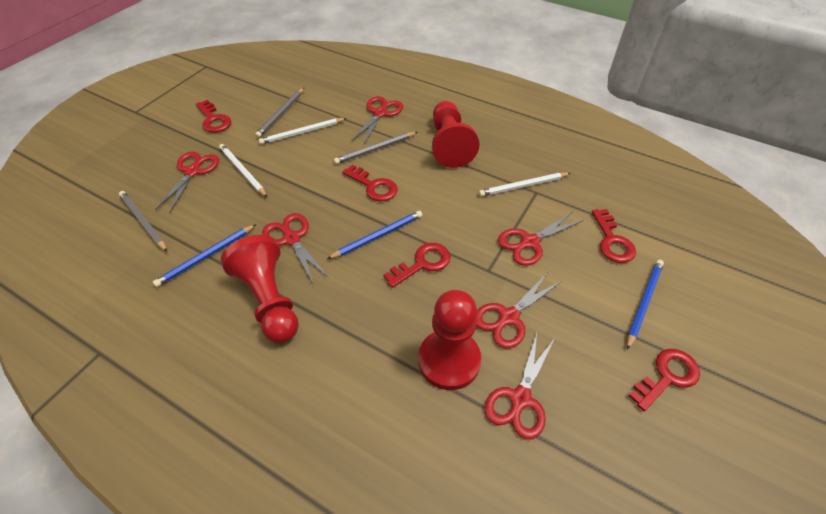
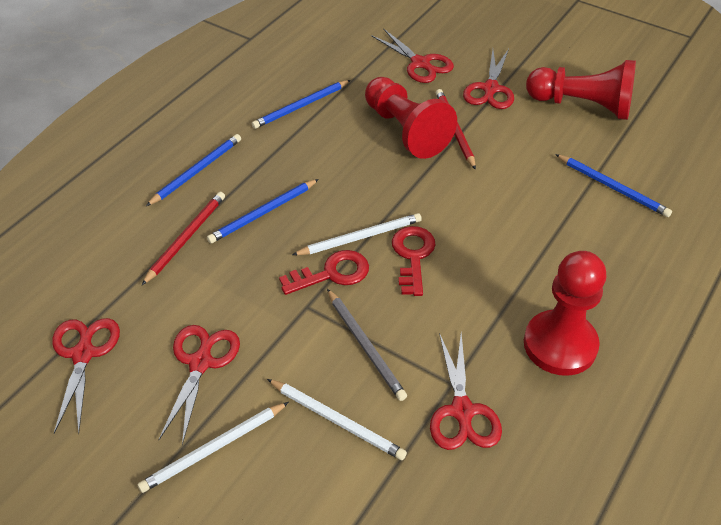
blue pencil: 3 -> 4
grey pencil: 3 -> 1
red key: 5 -> 2
red pencil: 0 -> 2
red scissors: 6 -> 5

